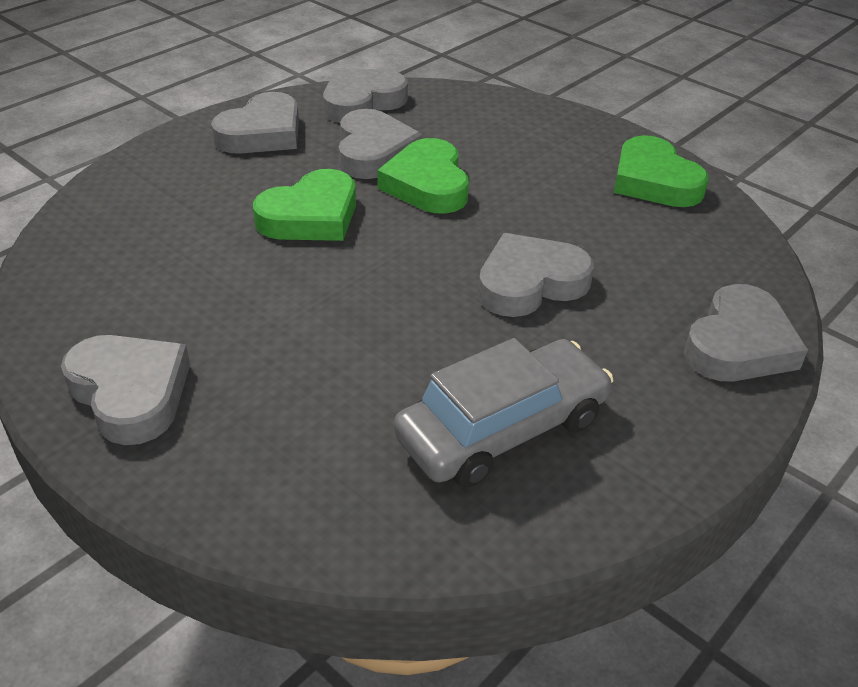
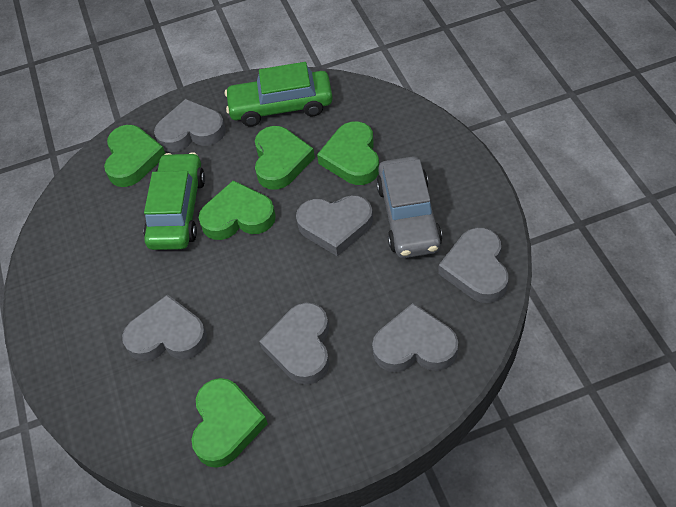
green car: 0 -> 2
green heart: 3 -> 5

